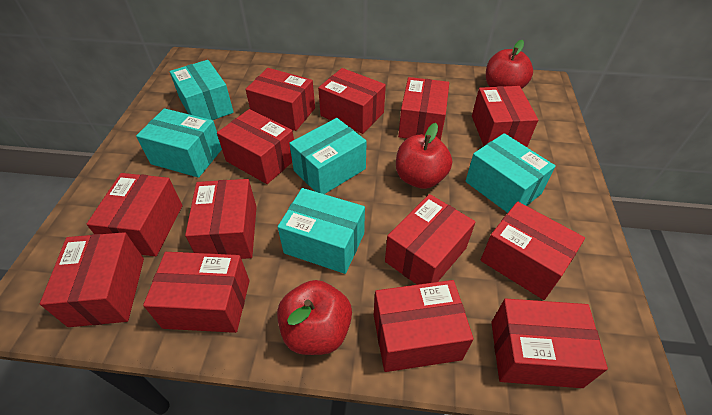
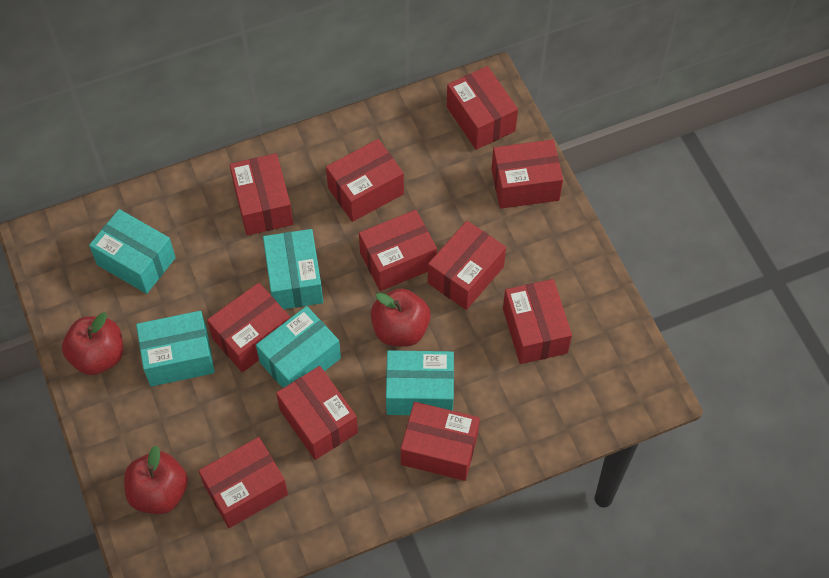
red box: 13 -> 11

